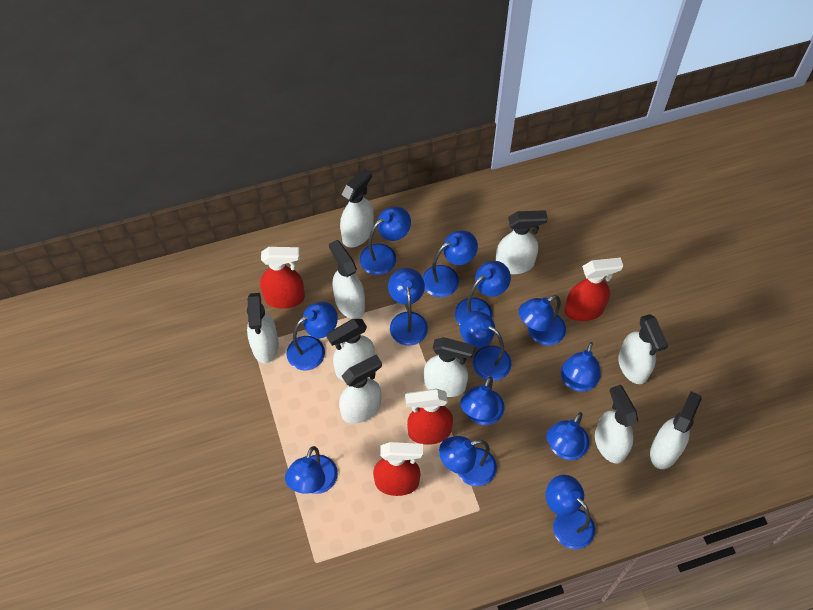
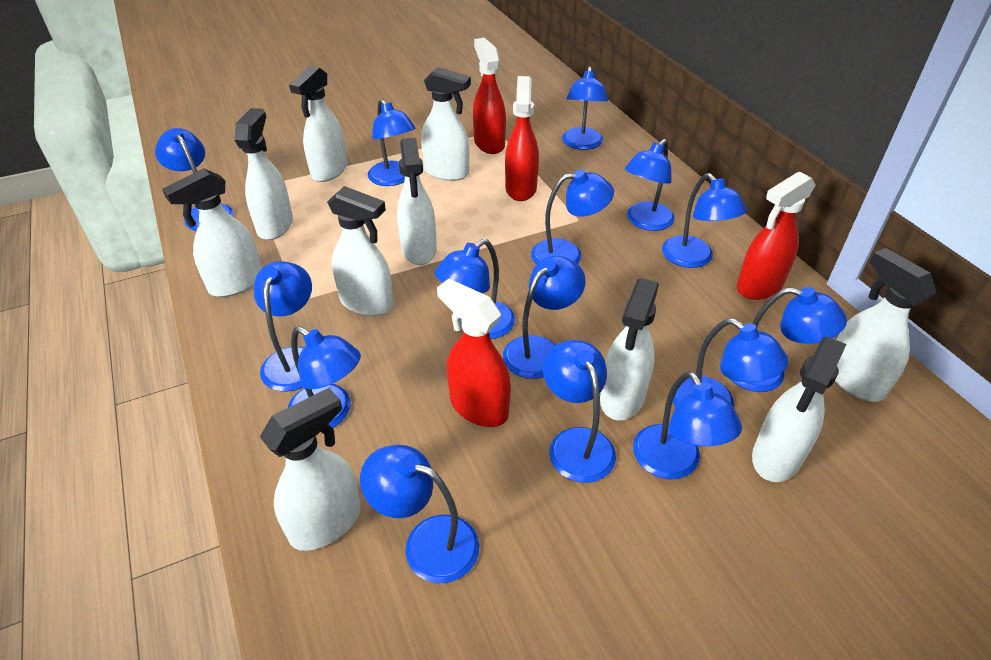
blue lamp: 13 -> 15

